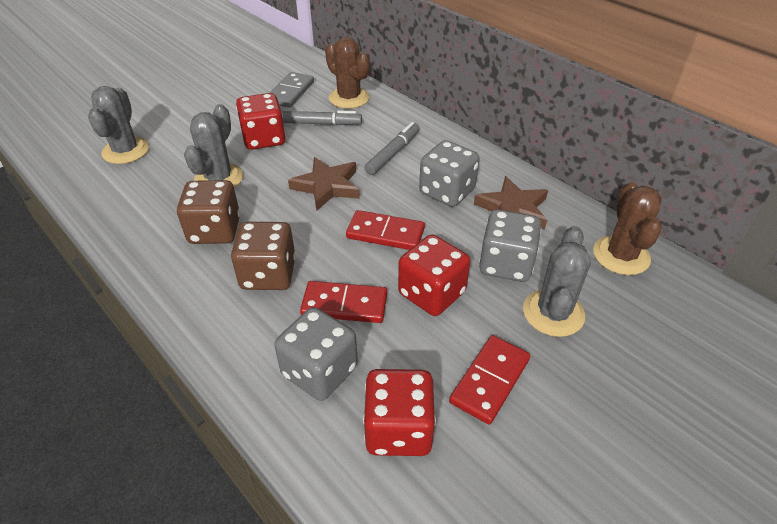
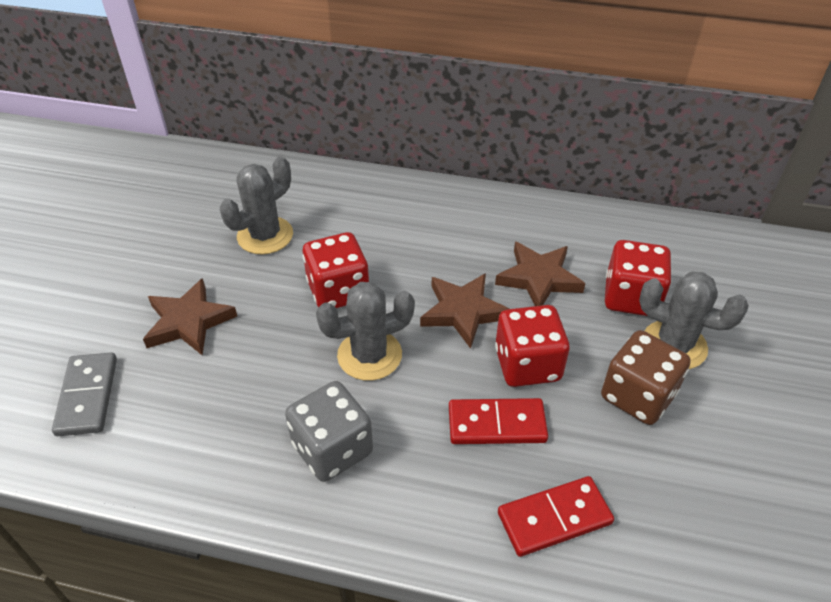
brown cactus: 2 -> 0
brown dice: 2 -> 1
brown star: 2 -> 3
grey dice: 3 -> 1
grey marker: 2 -> 0
red domino: 3 -> 2

